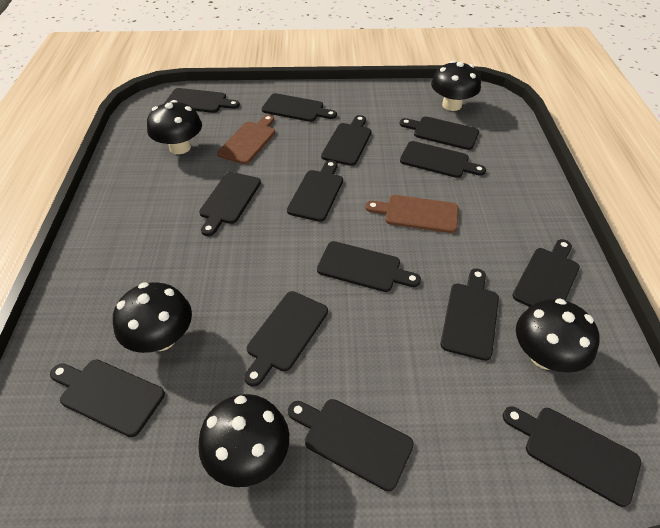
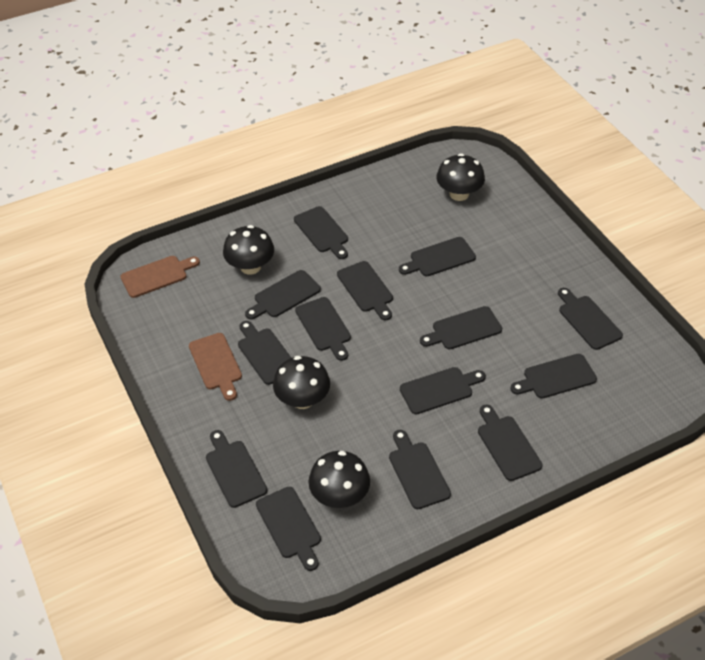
black mushroom: 5 -> 4

